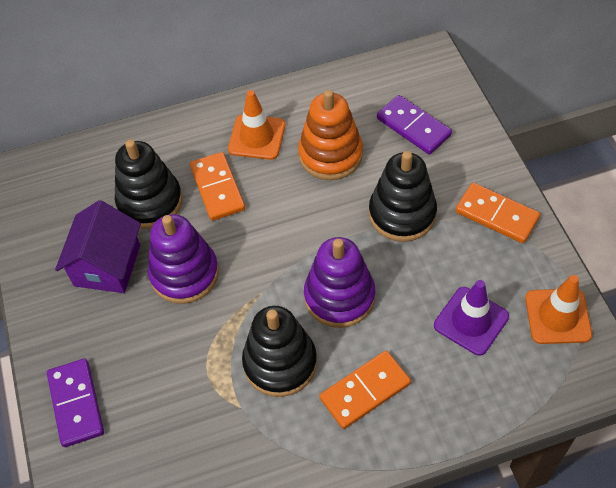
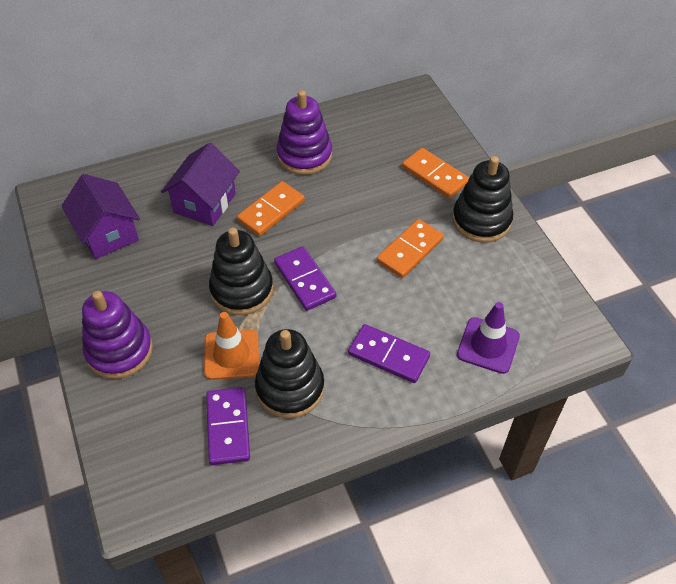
orange stacking toy: 1 -> 0
orange traffic cone: 2 -> 1
purple domino: 2 -> 3
purple house: 1 -> 2

